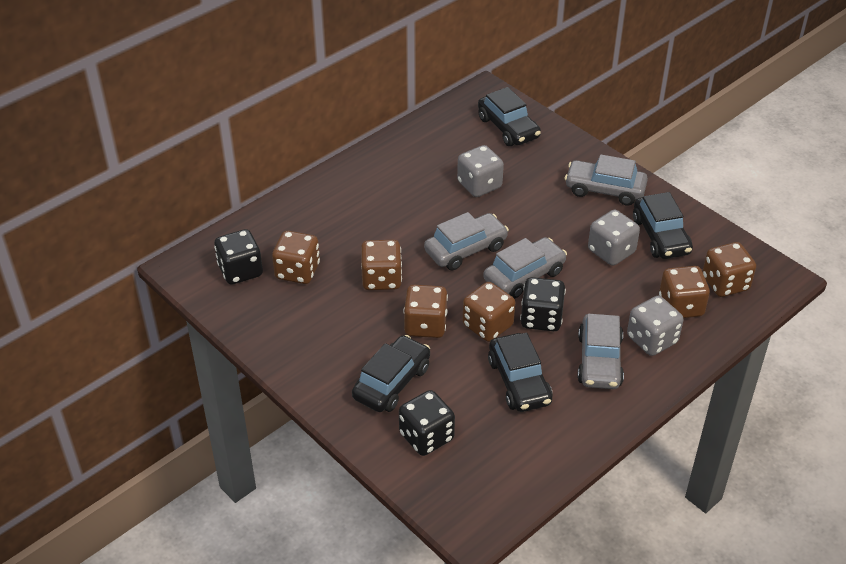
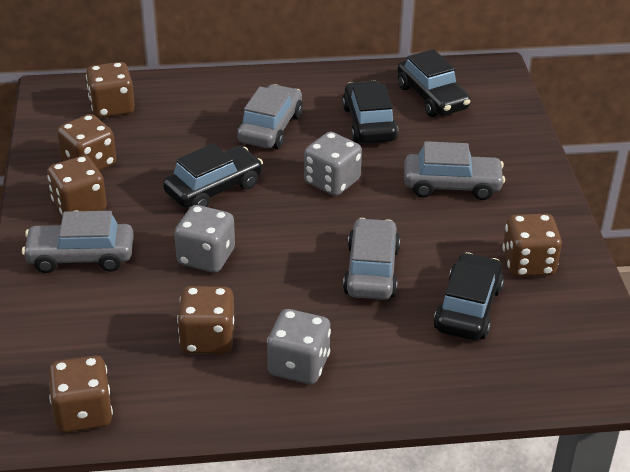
black dice: 3 -> 0

